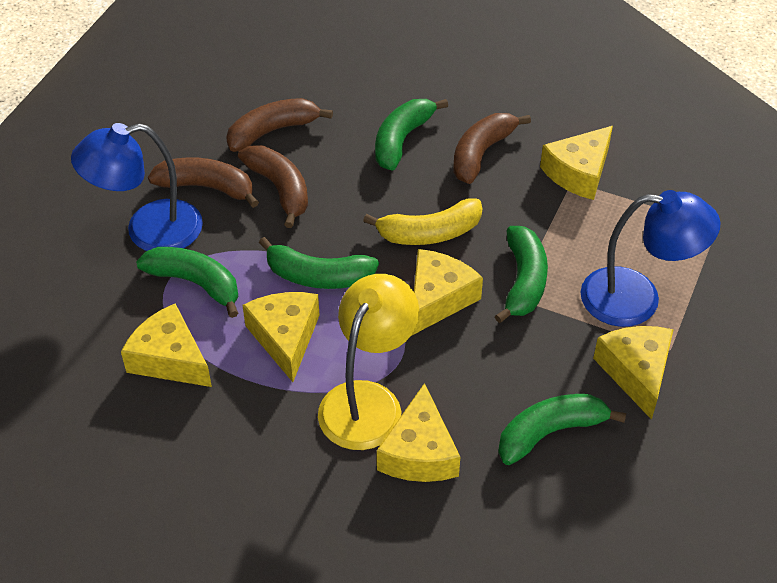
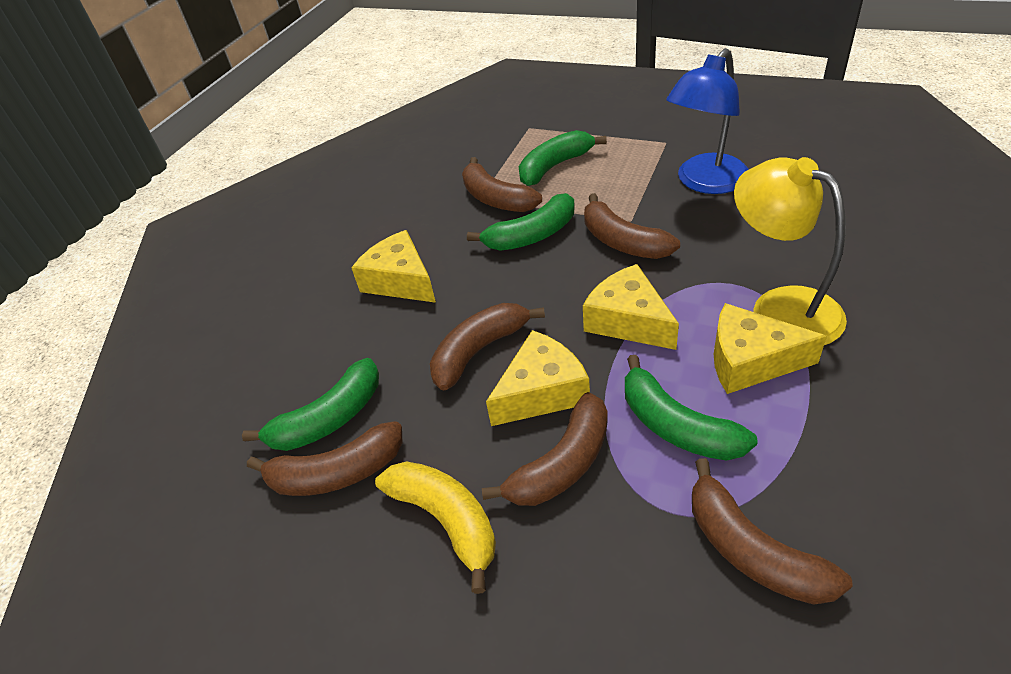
blue lamp: 2 -> 1
brown banana: 4 -> 6
green banana: 5 -> 4
yellow cheese: 6 -> 4

